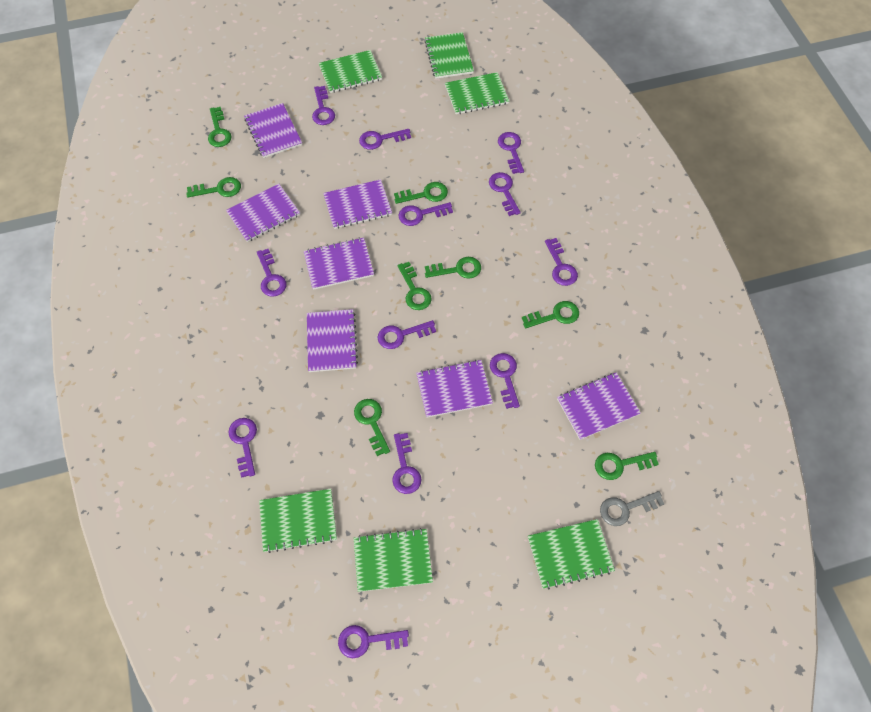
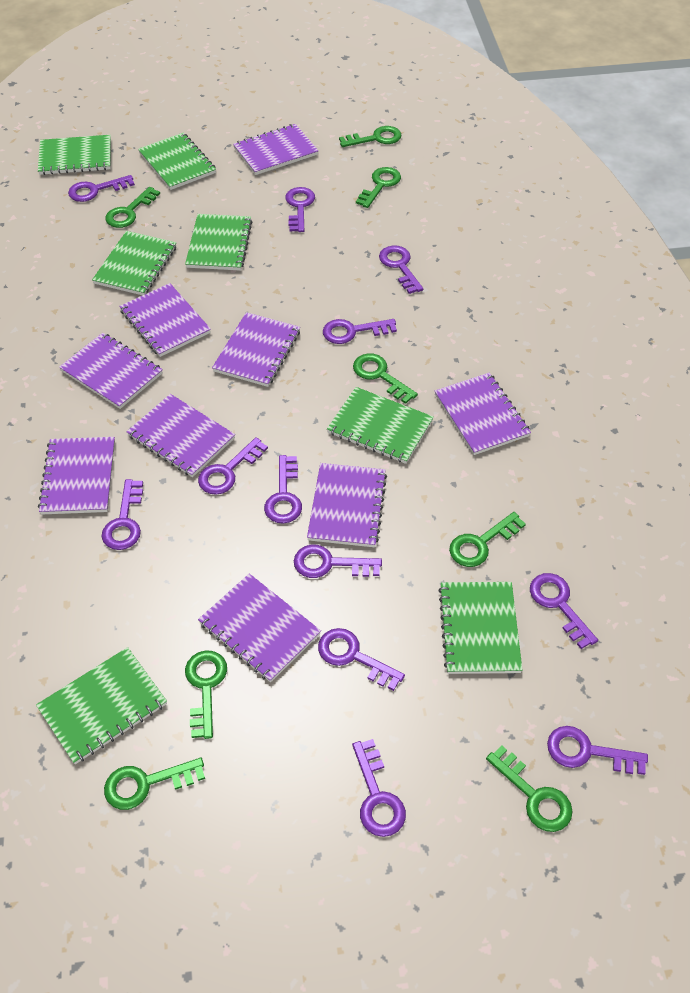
green notebook: 6 -> 7
grey key: 1 -> 0
purple notebook: 7 -> 9

